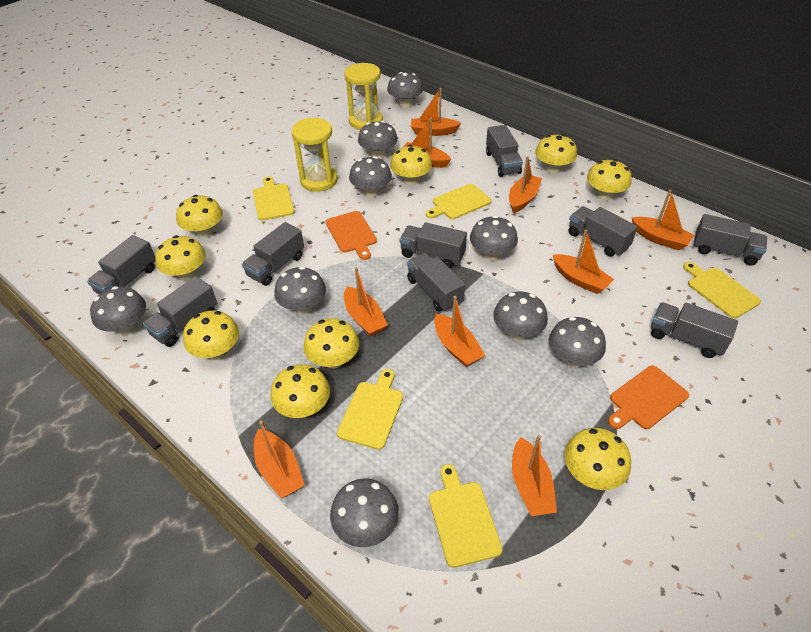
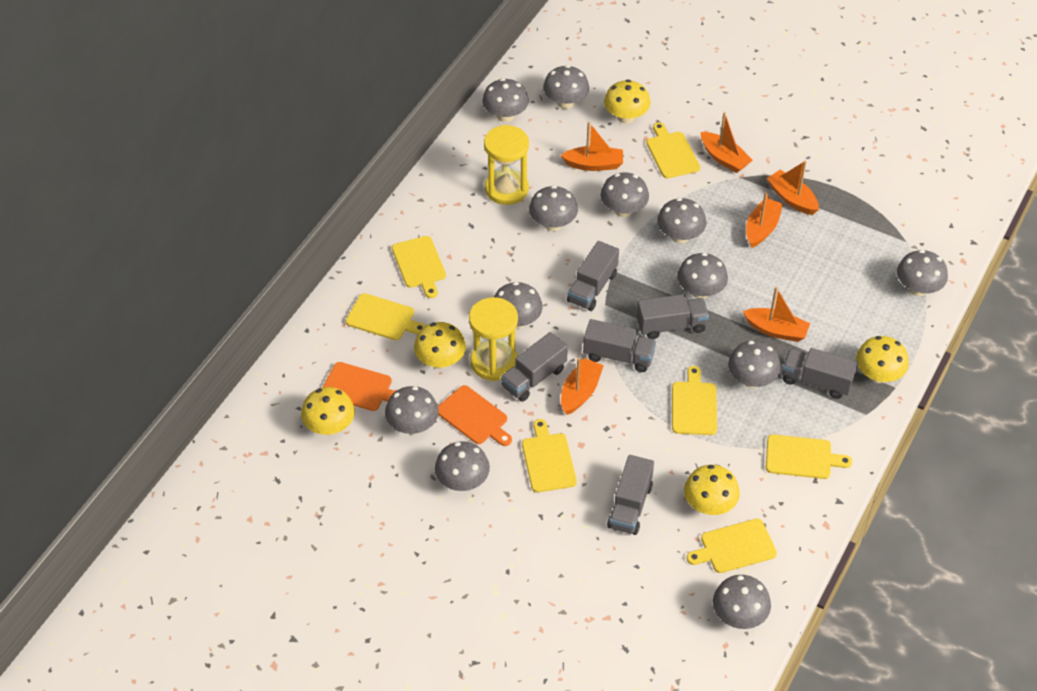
grey mushroom: 9 -> 12
grey truck: 9 -> 6
orange boat: 9 -> 6
yellow cutting board: 5 -> 7
yellow mushroom: 9 -> 5

